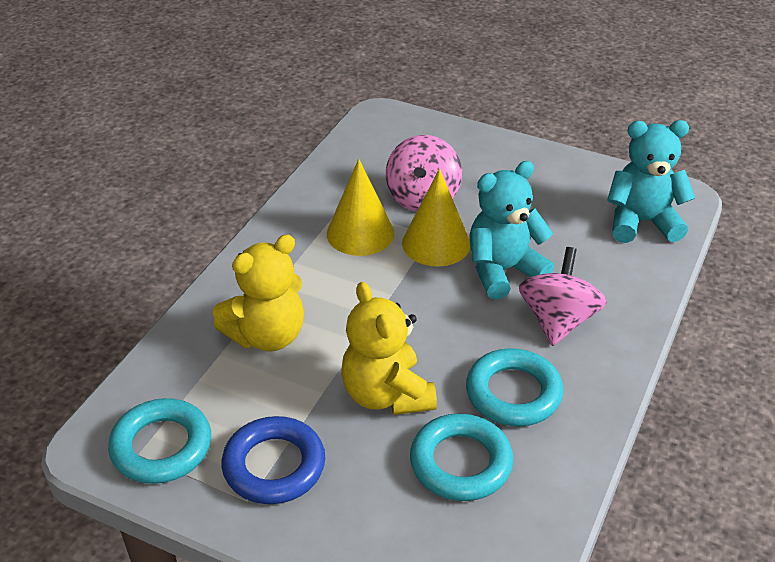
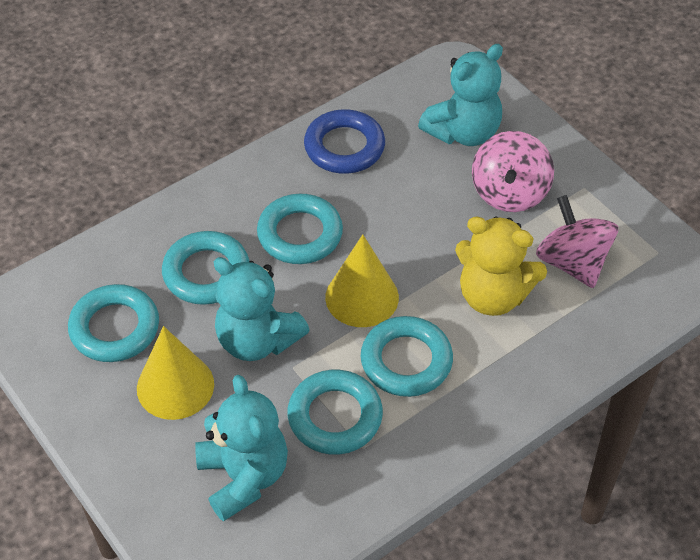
turquoise ring: 3 -> 5
turquoise teddy bear: 2 -> 3
yellow teddy bear: 2 -> 1

